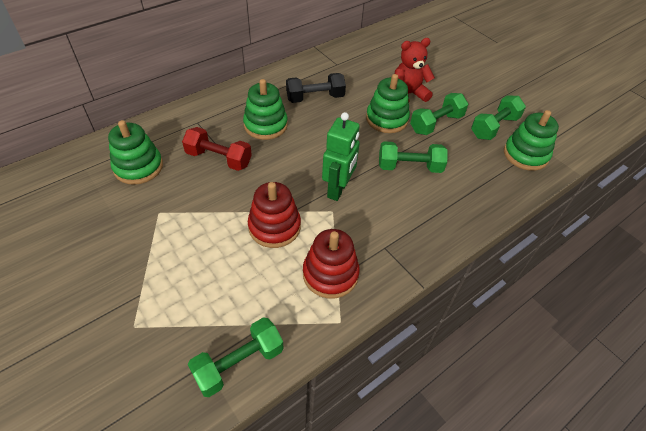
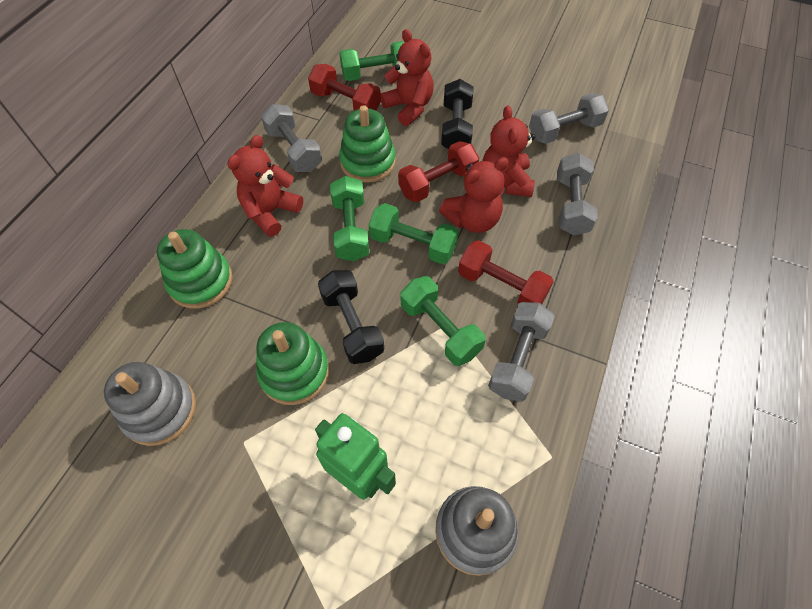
black dumbbell: 1 -> 2
green stacking toy: 4 -> 3
grey dumbbell: 0 -> 4
grey stacking toy: 0 -> 2
red dumbbell: 1 -> 3
red stacking toy: 2 -> 0
red teddy bear: 1 -> 4

